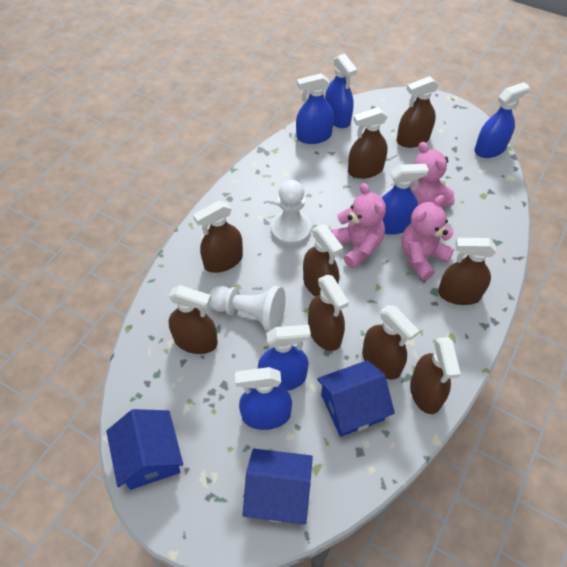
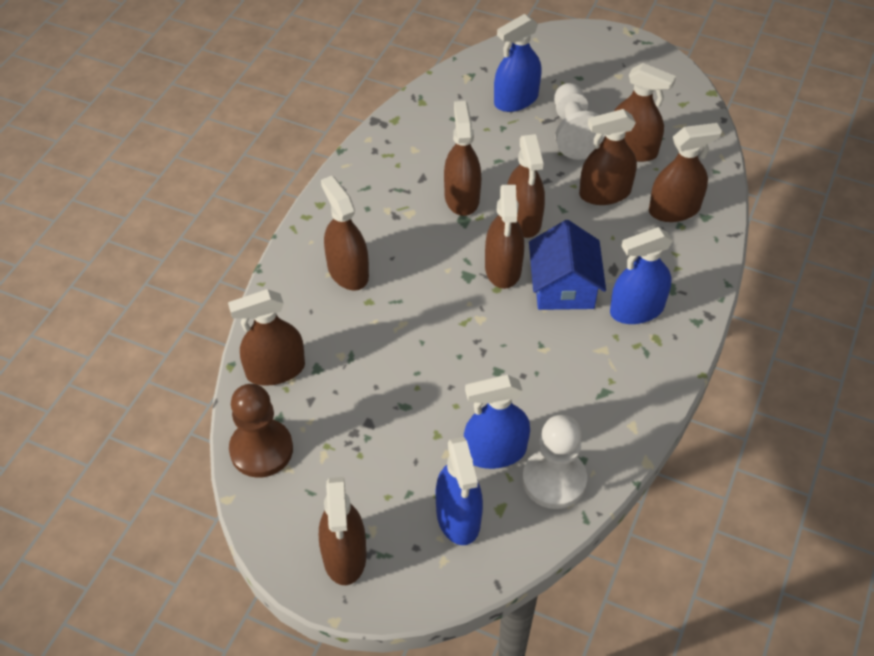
blue house: 3 -> 1
blue spray bottle: 6 -> 4
brown pawn: 0 -> 1
pink teddy bear: 3 -> 0

